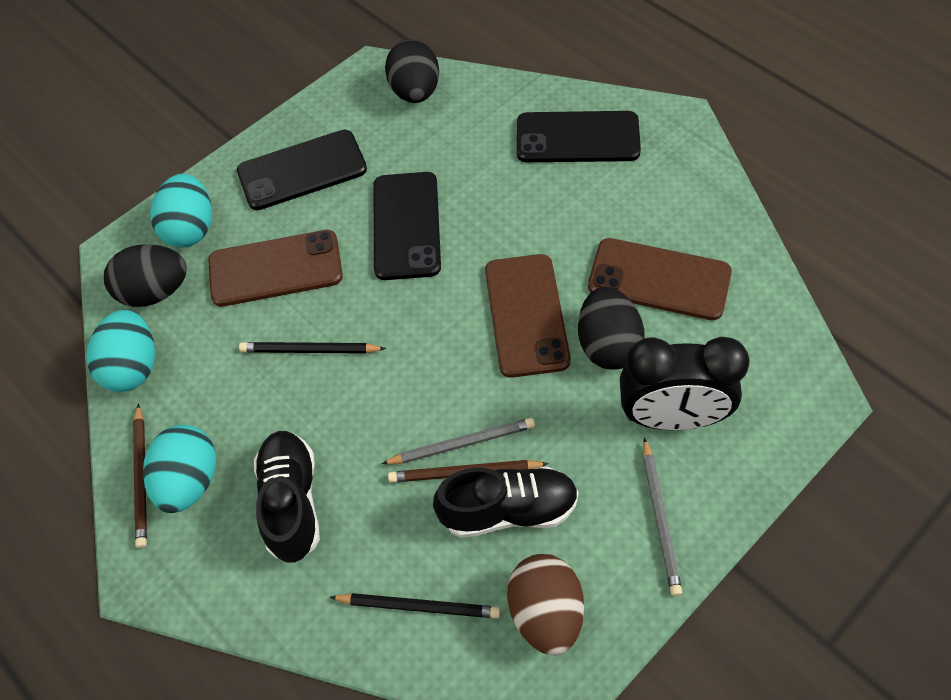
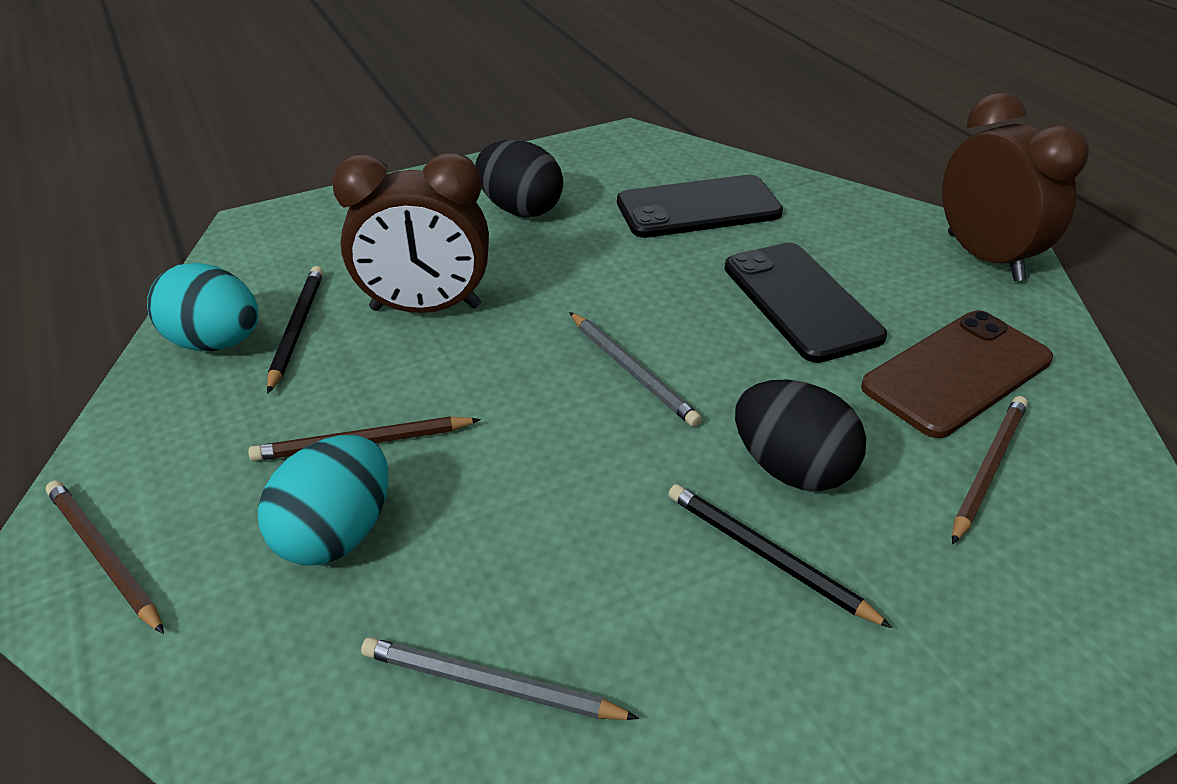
black clock: 1 -> 0
black egg: 3 -> 2
black phone: 3 -> 2
black shoe: 2 -> 0
brown clock: 0 -> 2
brown egg: 1 -> 0
brown pencil: 2 -> 3
brown phone: 3 -> 1
turquoise egg: 3 -> 2

